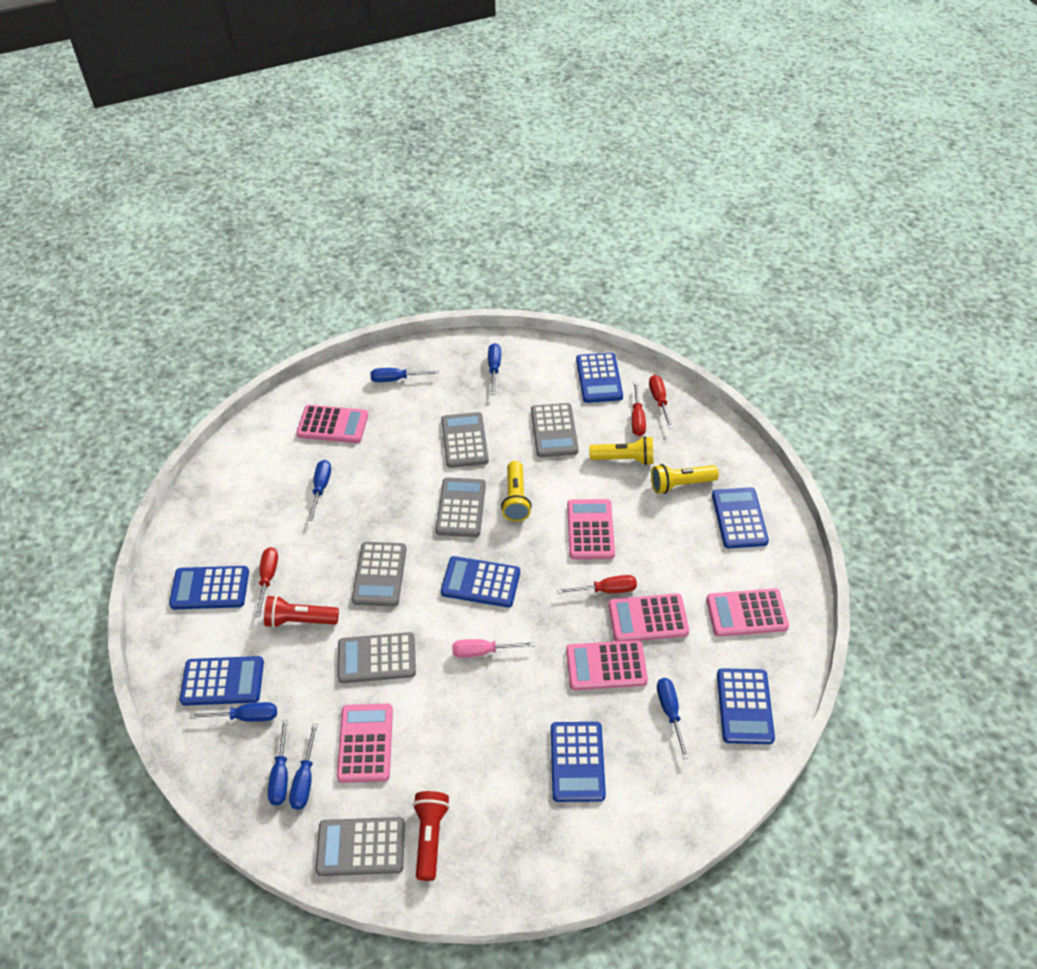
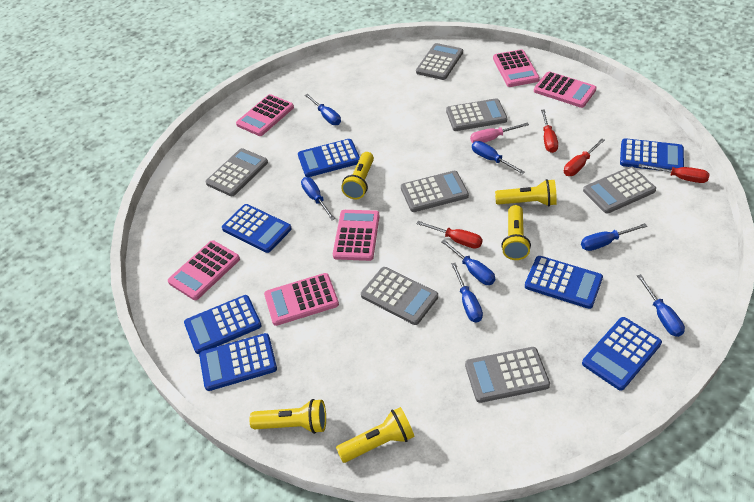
grey calculator: 6 -> 7
red flashlight: 2 -> 0
yellow flashlight: 3 -> 5

